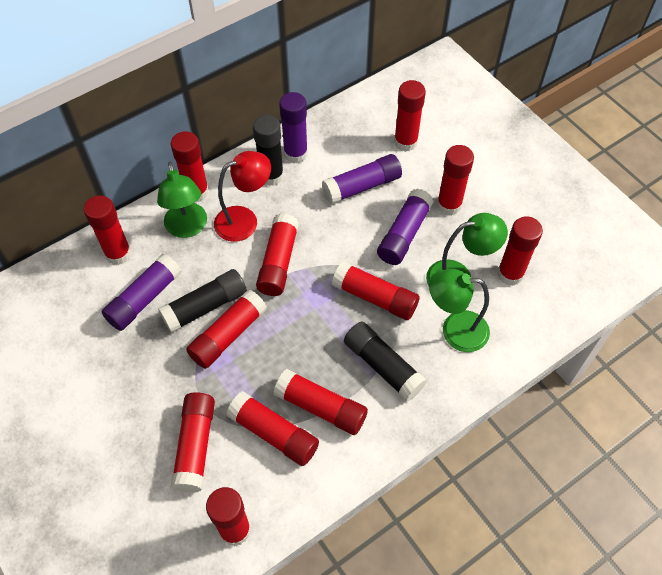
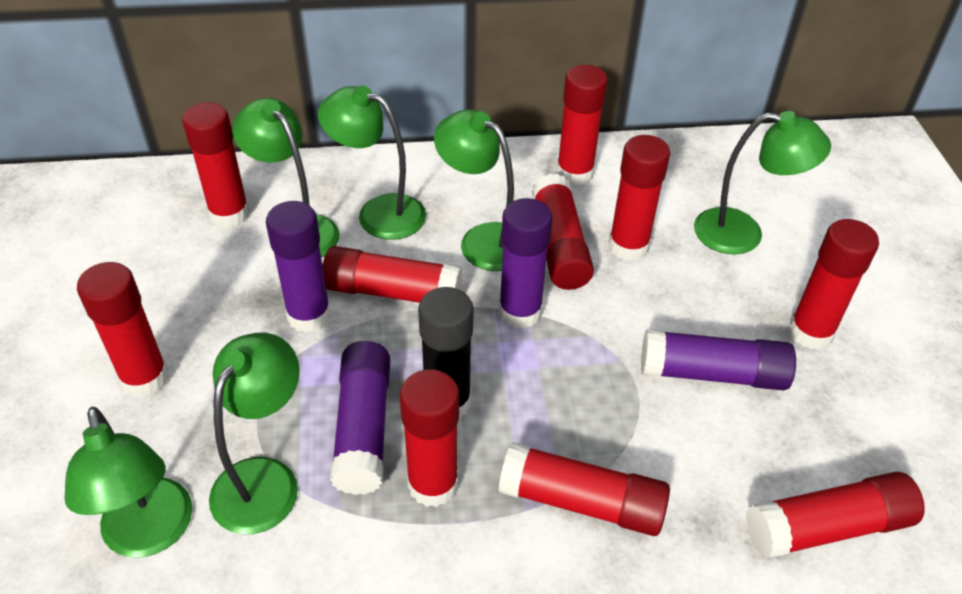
black glue stick: 3 -> 1
green lamp: 3 -> 6
red glue stick: 12 -> 10
red lamp: 1 -> 0

